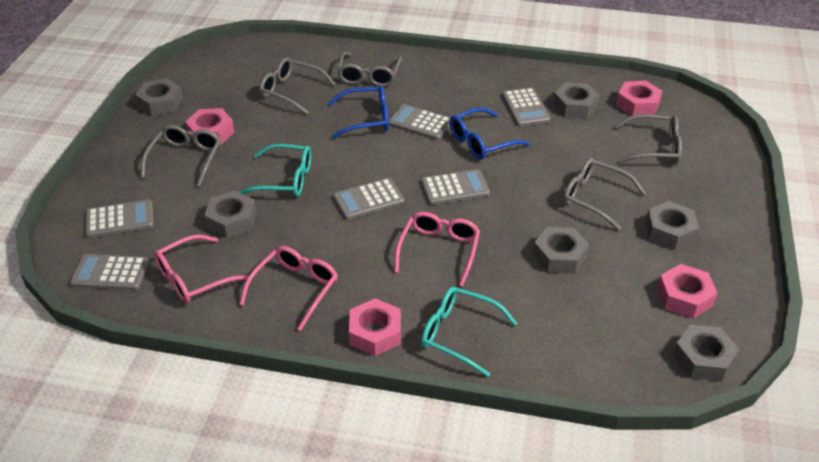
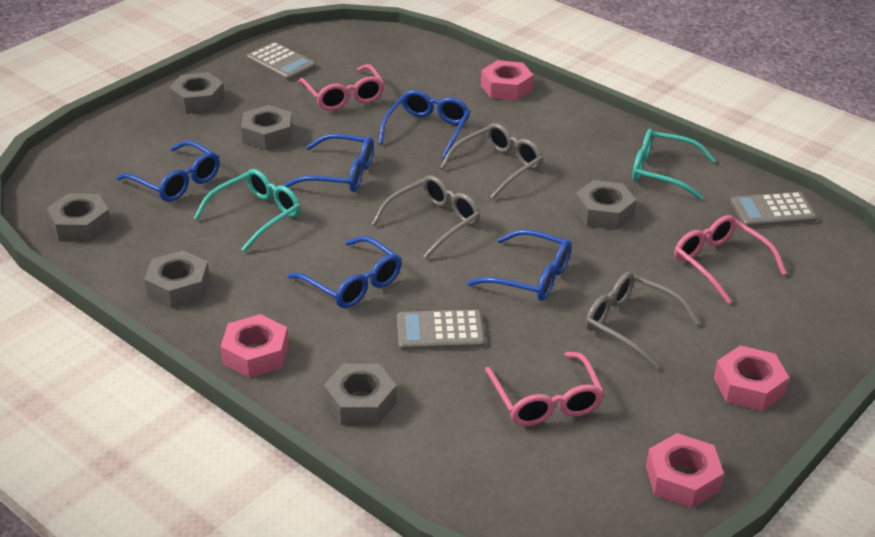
blue glasses: 2 -> 5
grey calculator: 6 -> 3
grey glasses: 5 -> 3

